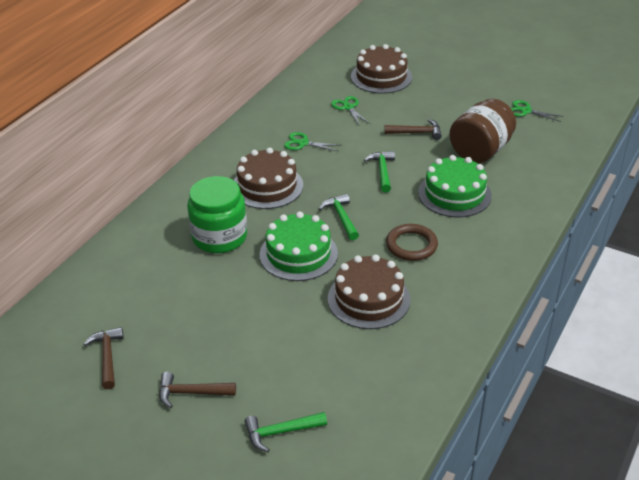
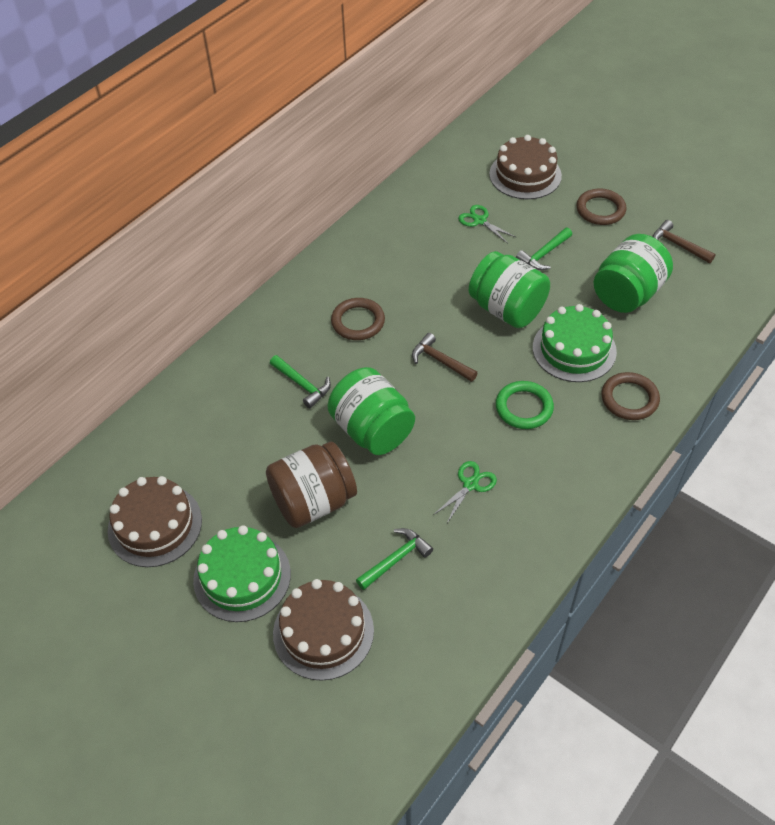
brown hammer: 3 -> 2
brown ring: 1 -> 3
green jar: 1 -> 3
green ring: 0 -> 1
green scissors: 3 -> 2

